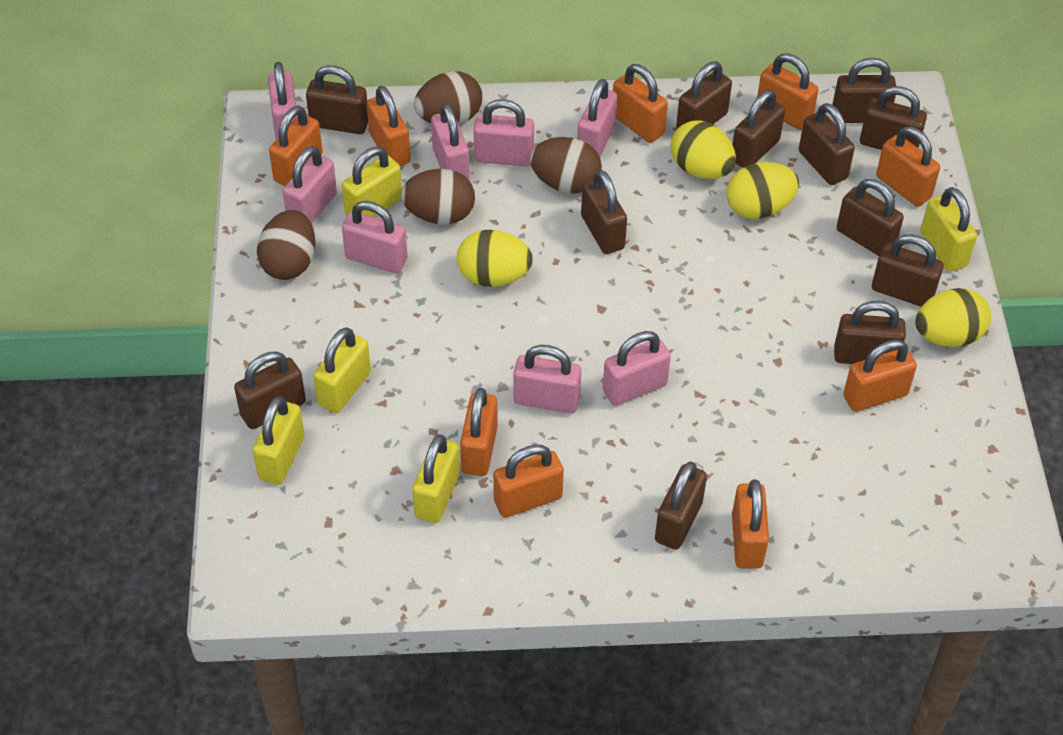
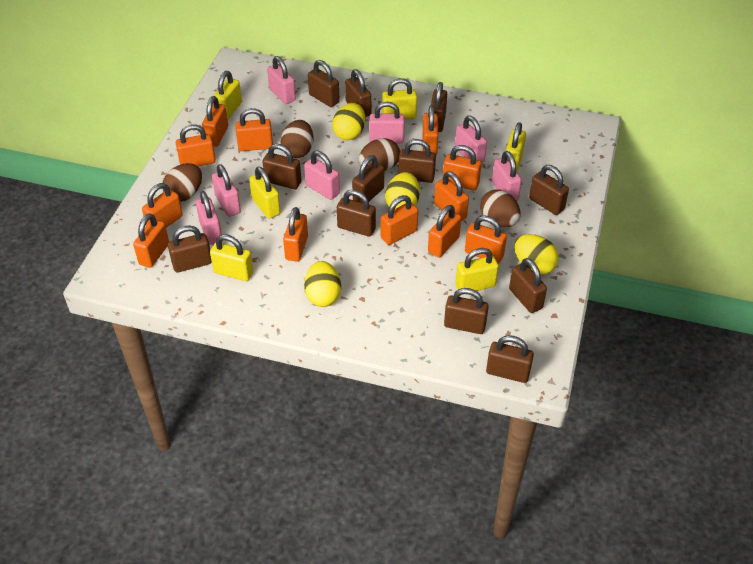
orange padlock: 9 -> 12
pink padlock: 8 -> 7
yellow padlock: 5 -> 6

